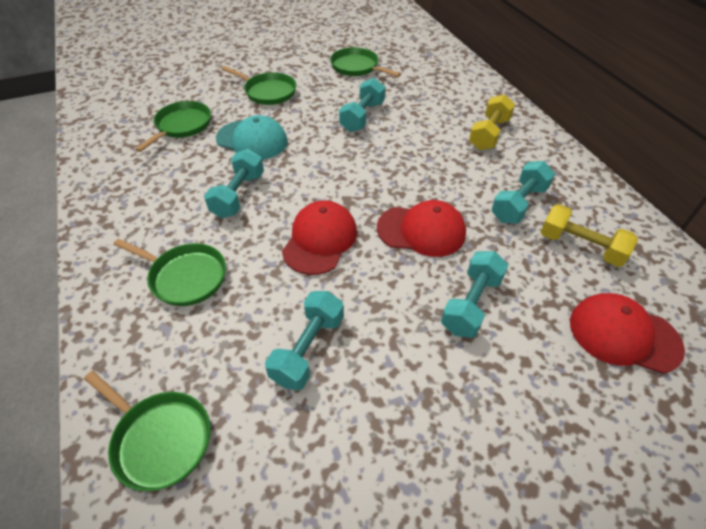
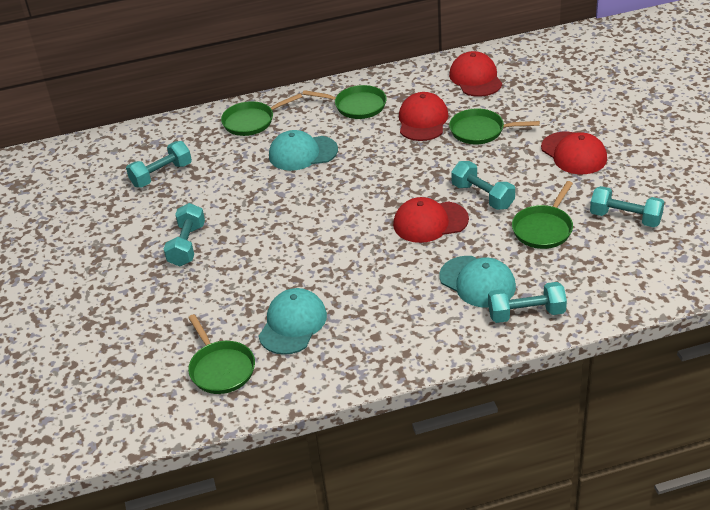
red cap: 3 -> 4
turquoise cap: 1 -> 3
yellow dumbbell: 2 -> 0

